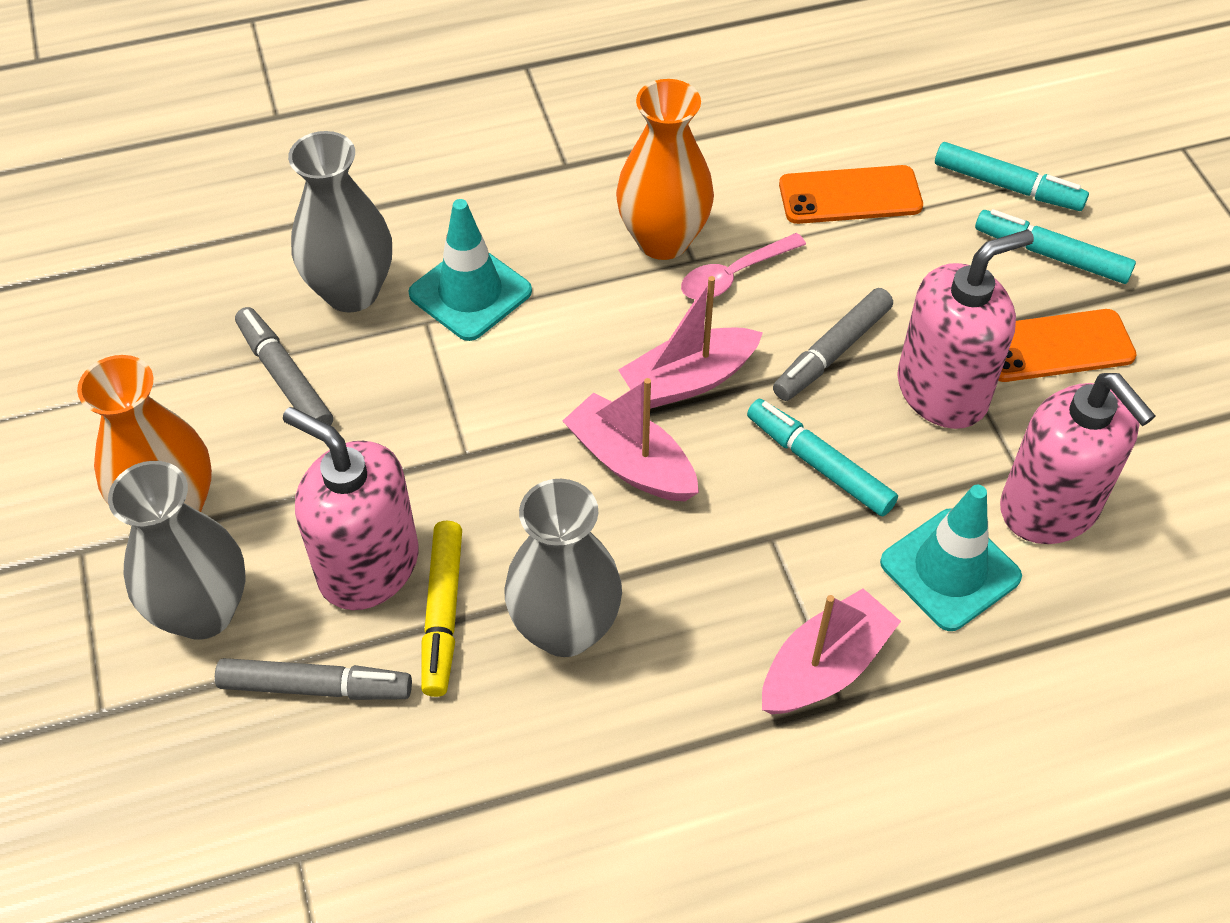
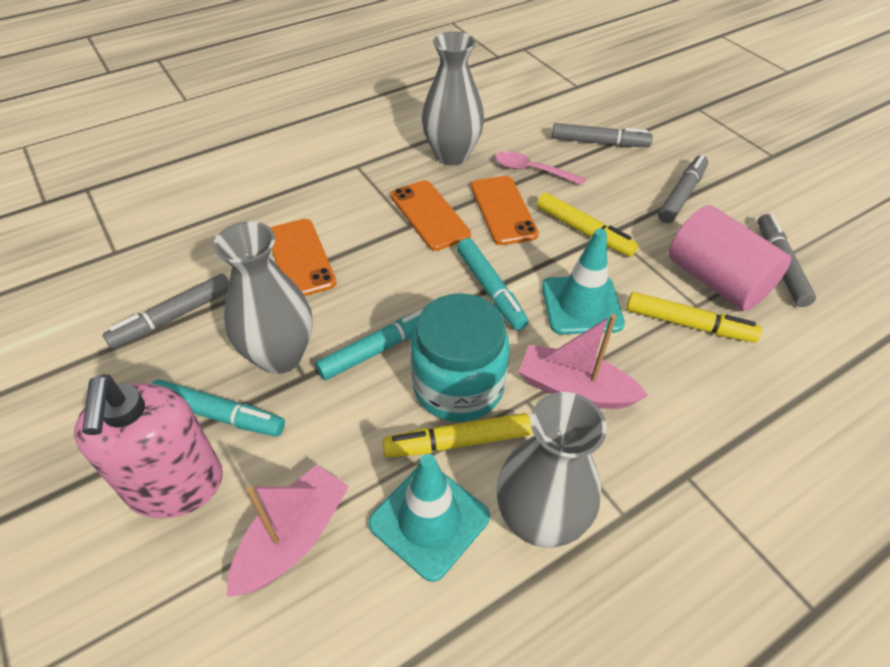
grey marker: 3 -> 4
orange phone: 2 -> 3
orange vase: 2 -> 0
pink boat: 3 -> 2
pink cylinder: 0 -> 1
pink soap dispenser: 3 -> 1
turquoise jar: 0 -> 1
yellow marker: 1 -> 3

